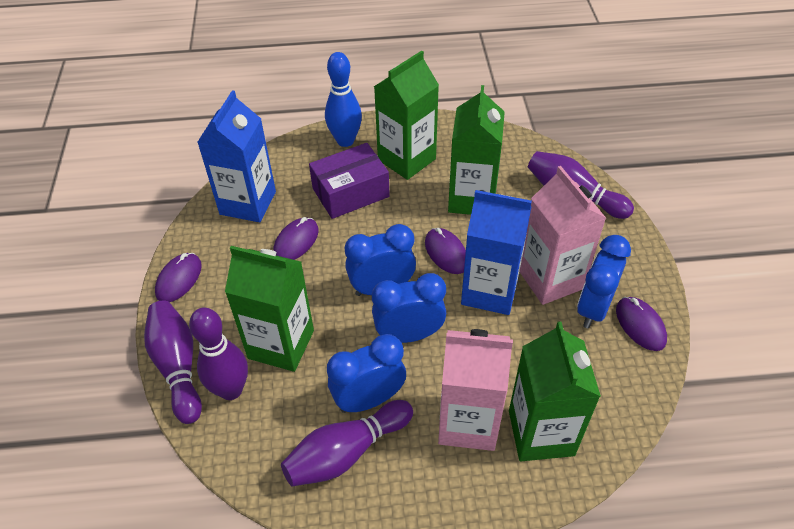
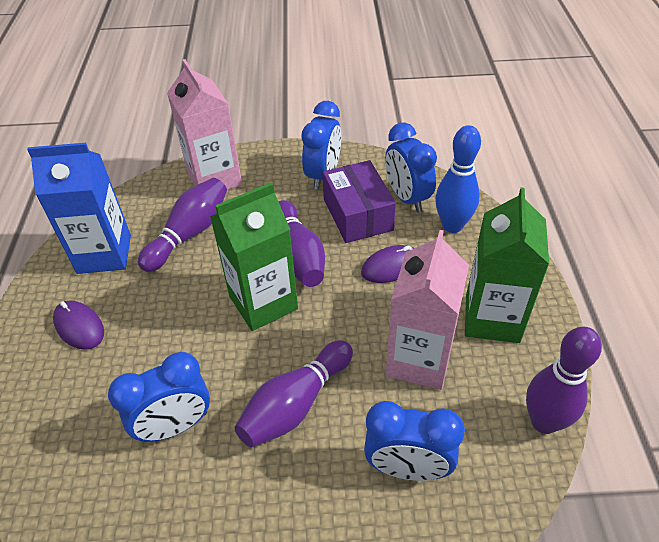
blue carton: 2 -> 1
green carton: 4 -> 2
purple mouse: 4 -> 2

